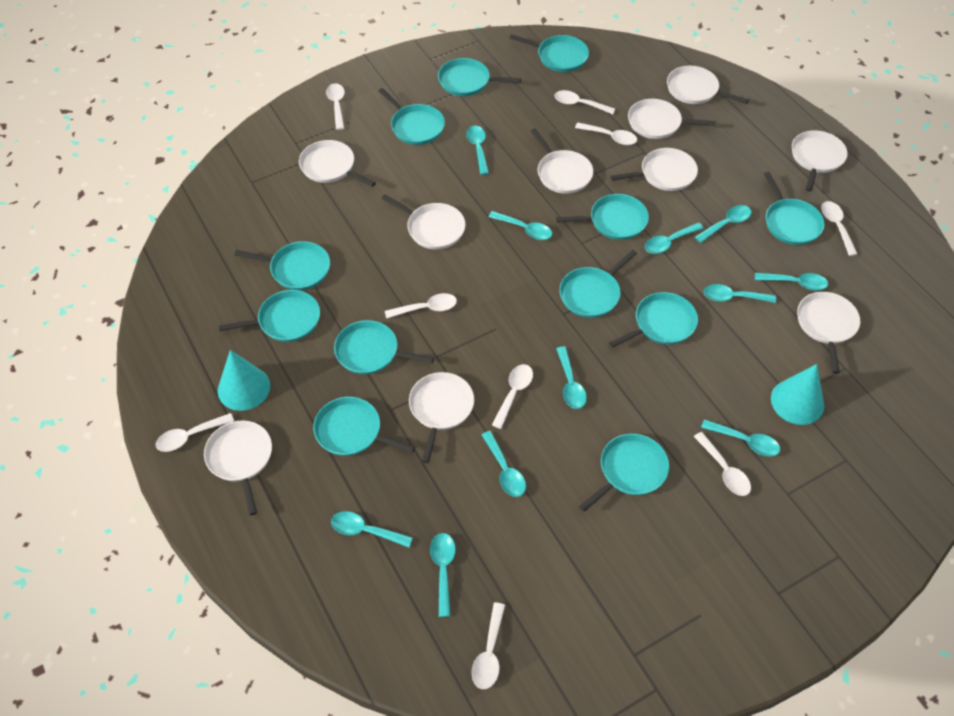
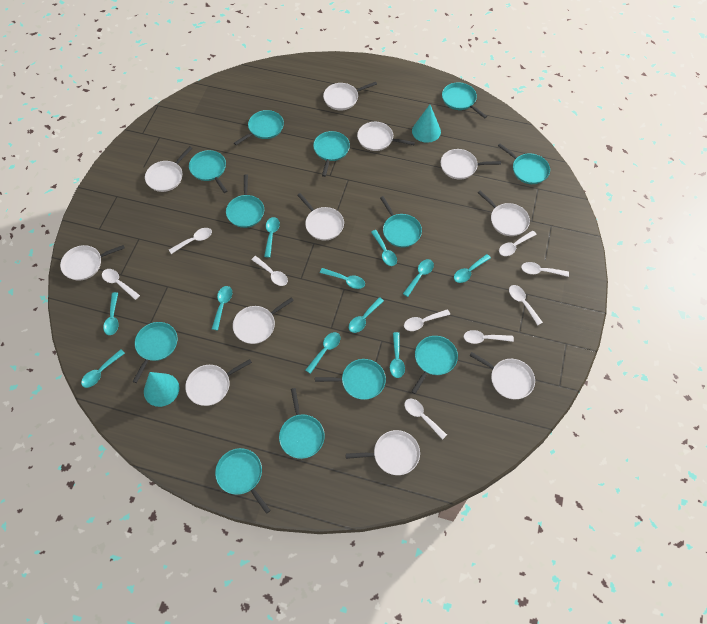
white pan: 10 -> 11

